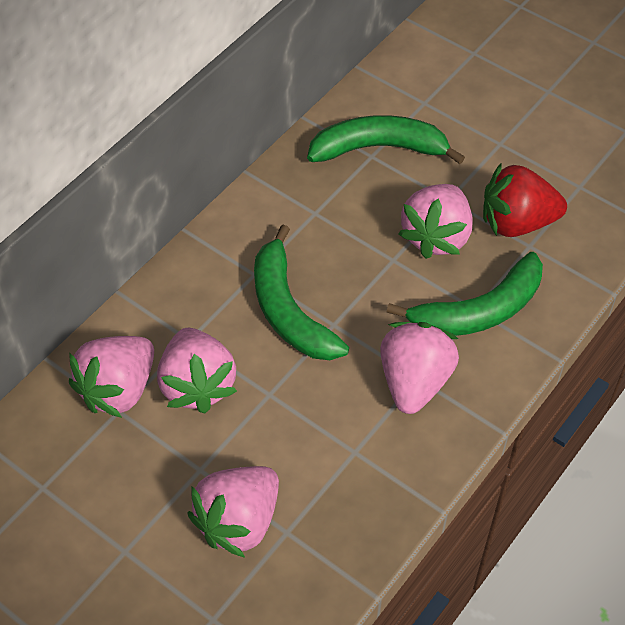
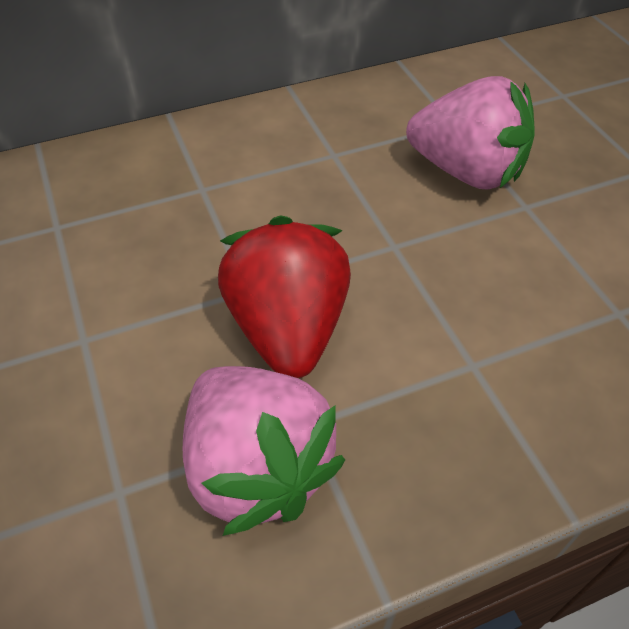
green banana: 3 -> 0
pink strawberry: 5 -> 2

